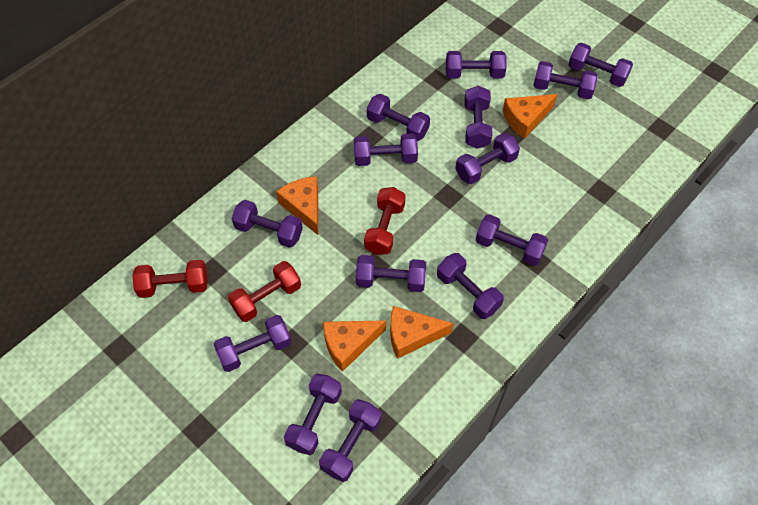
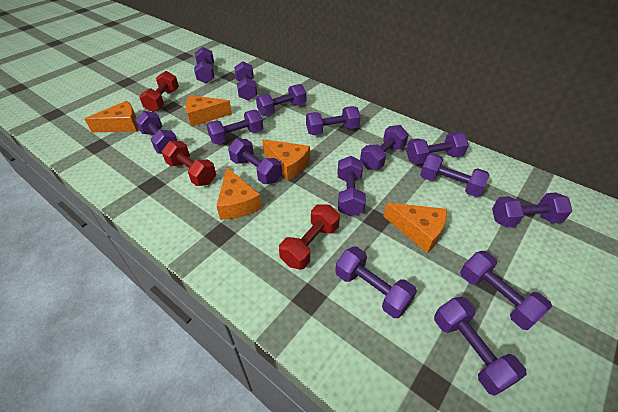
orange cheese: 4 -> 5
purple dumbbell: 14 -> 15

